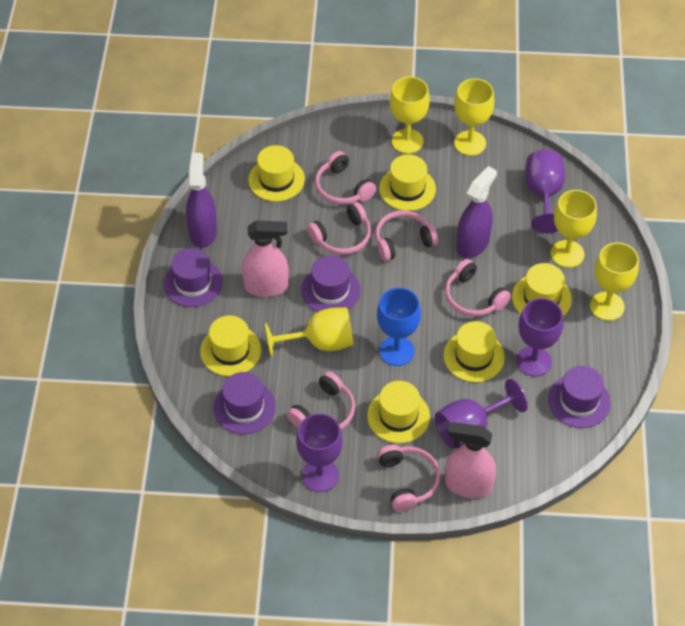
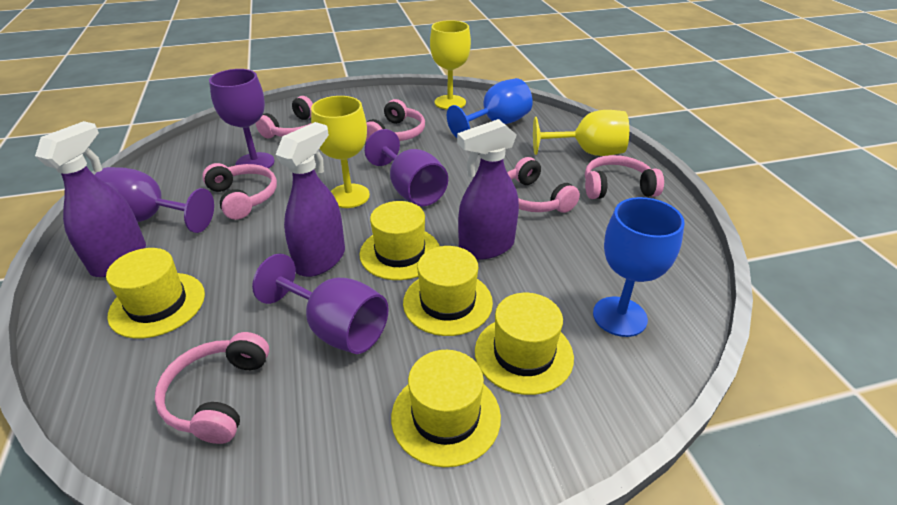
blue goblet: 1 -> 2
pink spray bottle: 2 -> 0
purple hat: 4 -> 0
purple spray bottle: 2 -> 3
yellow goblet: 5 -> 3
yellow hat: 6 -> 5

